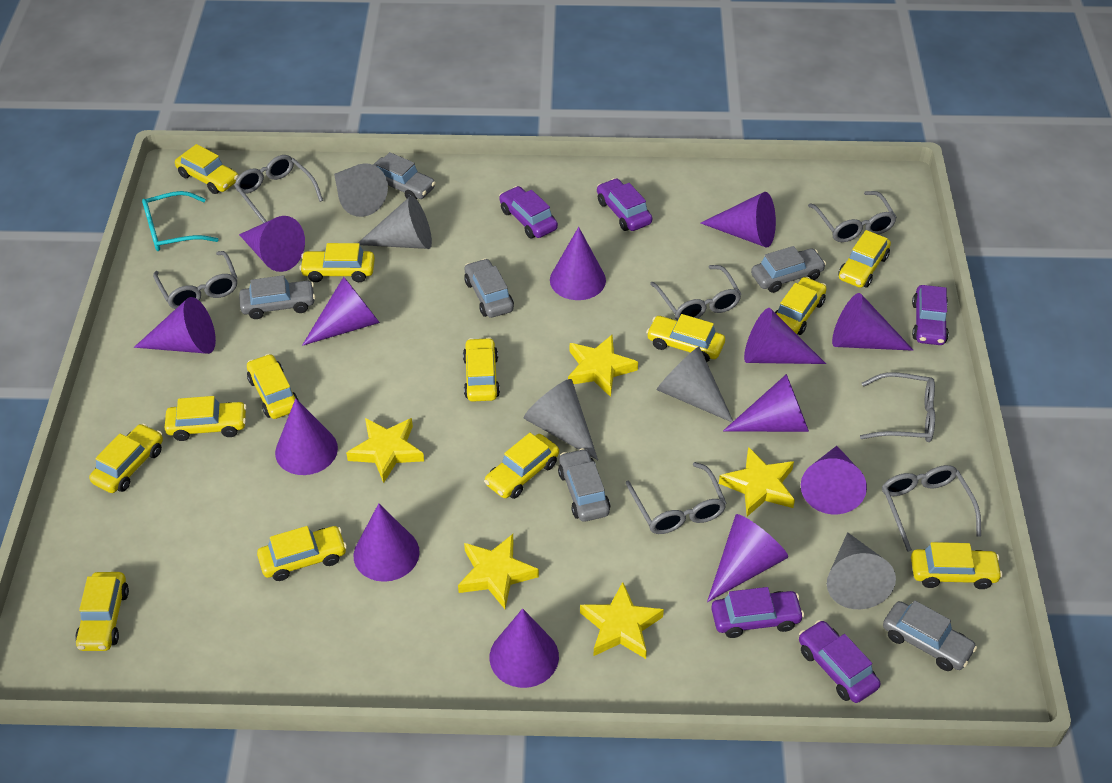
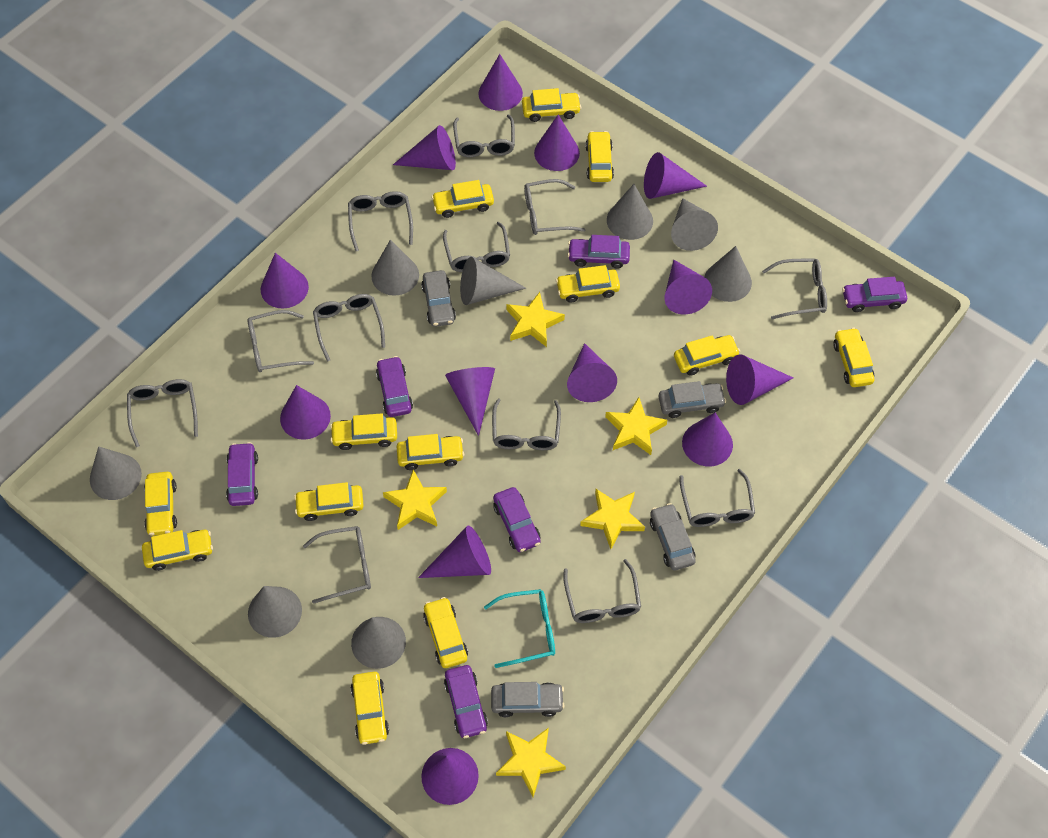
grey car: 6 -> 4
grey cone: 5 -> 8
grey glasses: 7 -> 12
purple car: 5 -> 6

